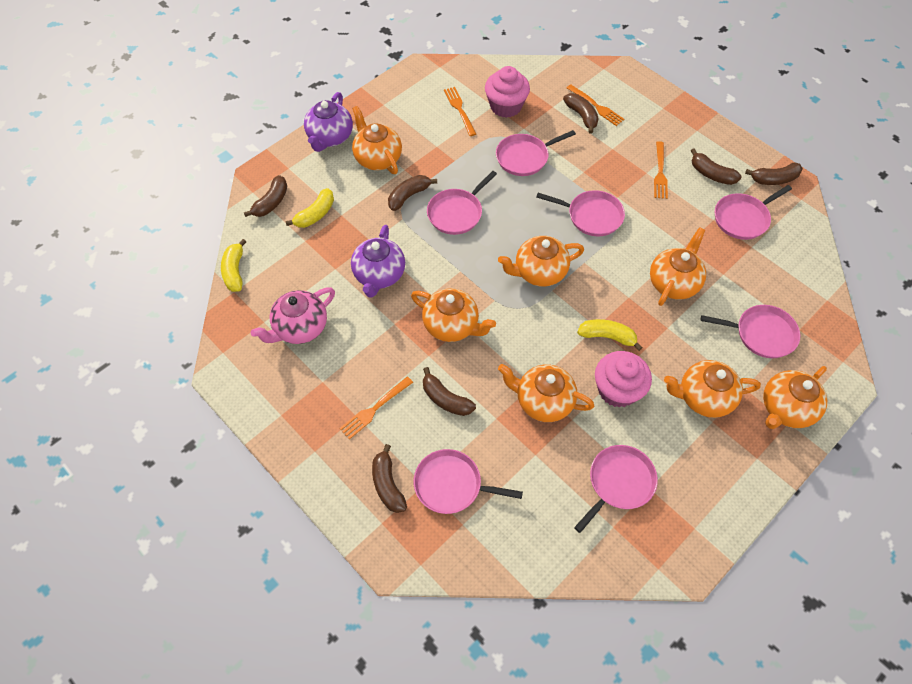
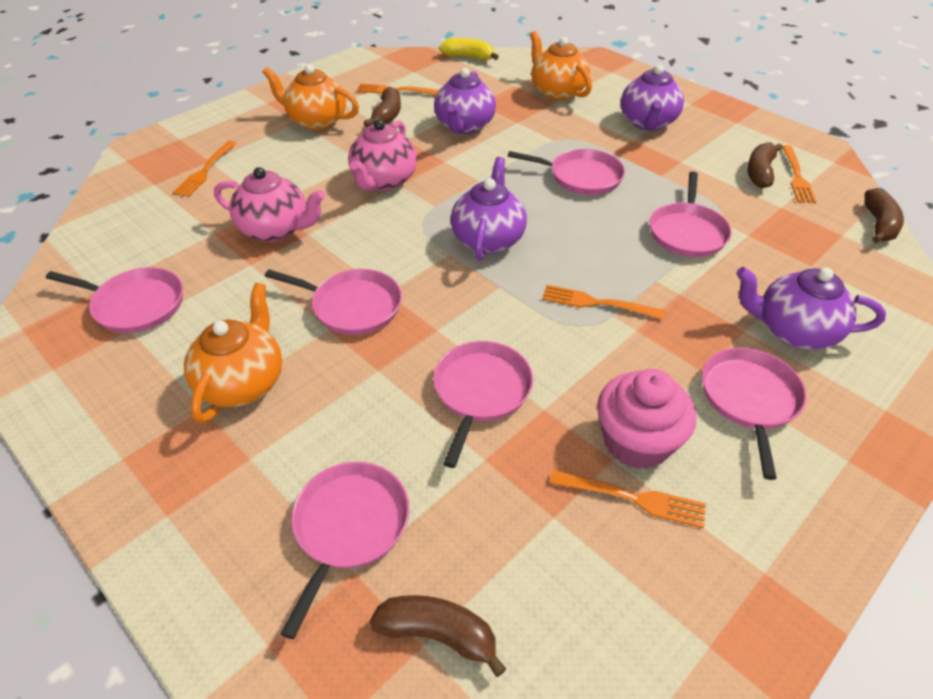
brown banana: 7 -> 4
orange fork: 4 -> 5
orange teapot: 7 -> 3
pink cupcake: 2 -> 1
pink teapot: 1 -> 2
purple teapot: 2 -> 4
yellow banana: 3 -> 1

